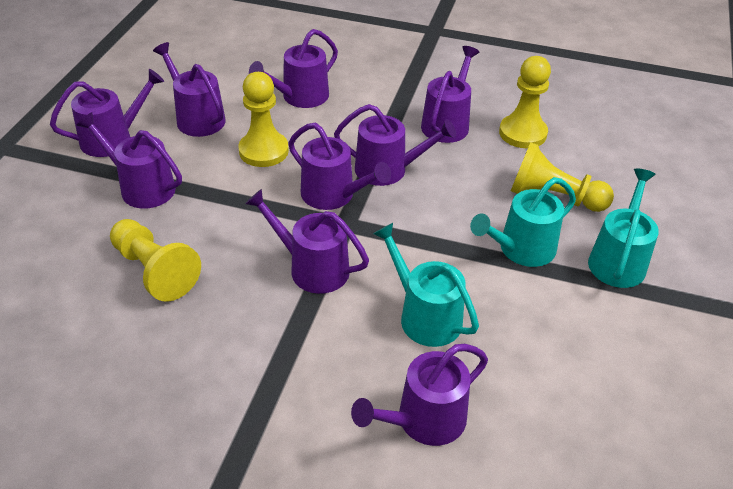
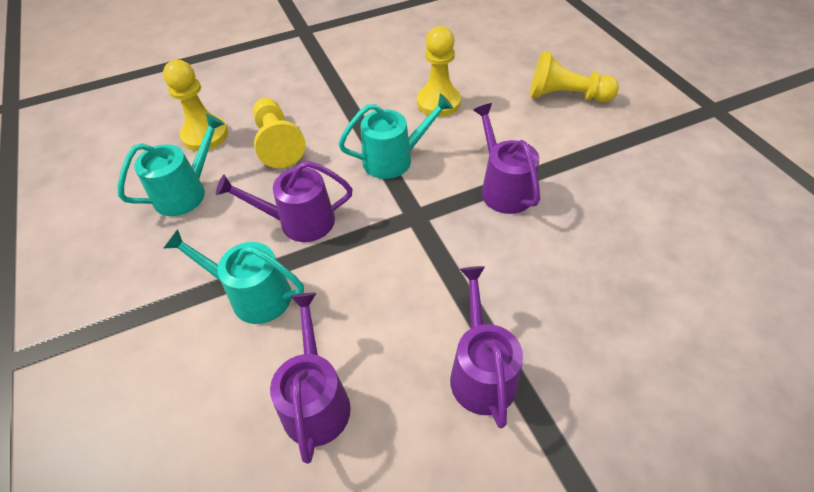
purple watering can: 9 -> 4

